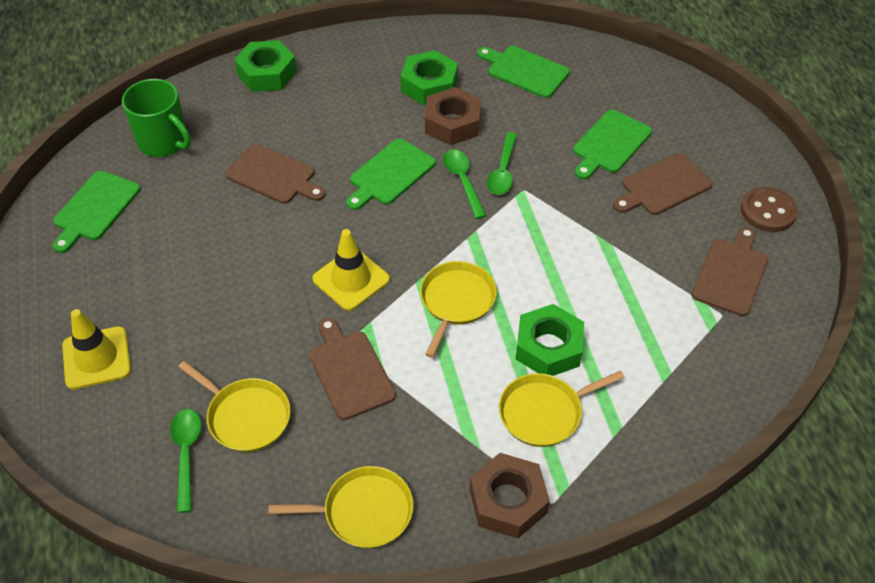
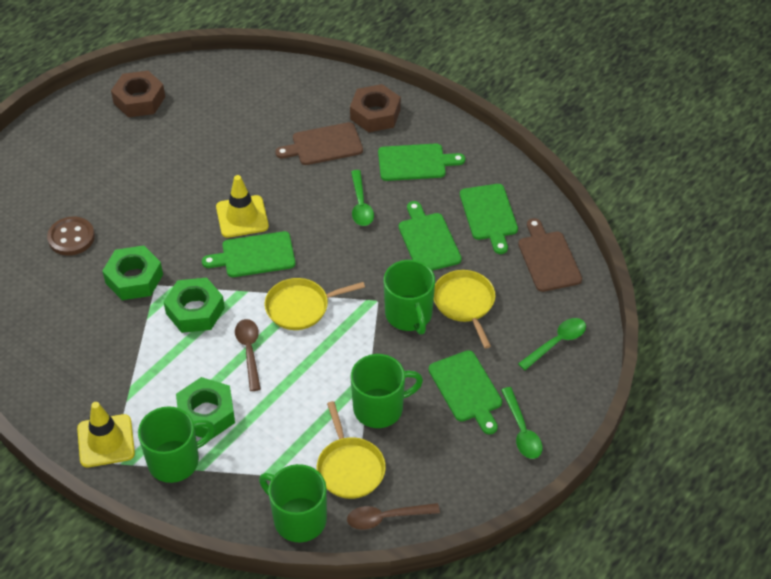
brown cutting board: 4 -> 2
brown spoon: 0 -> 2
green cutting board: 4 -> 5
green mug: 1 -> 4
yellow pan: 4 -> 3

